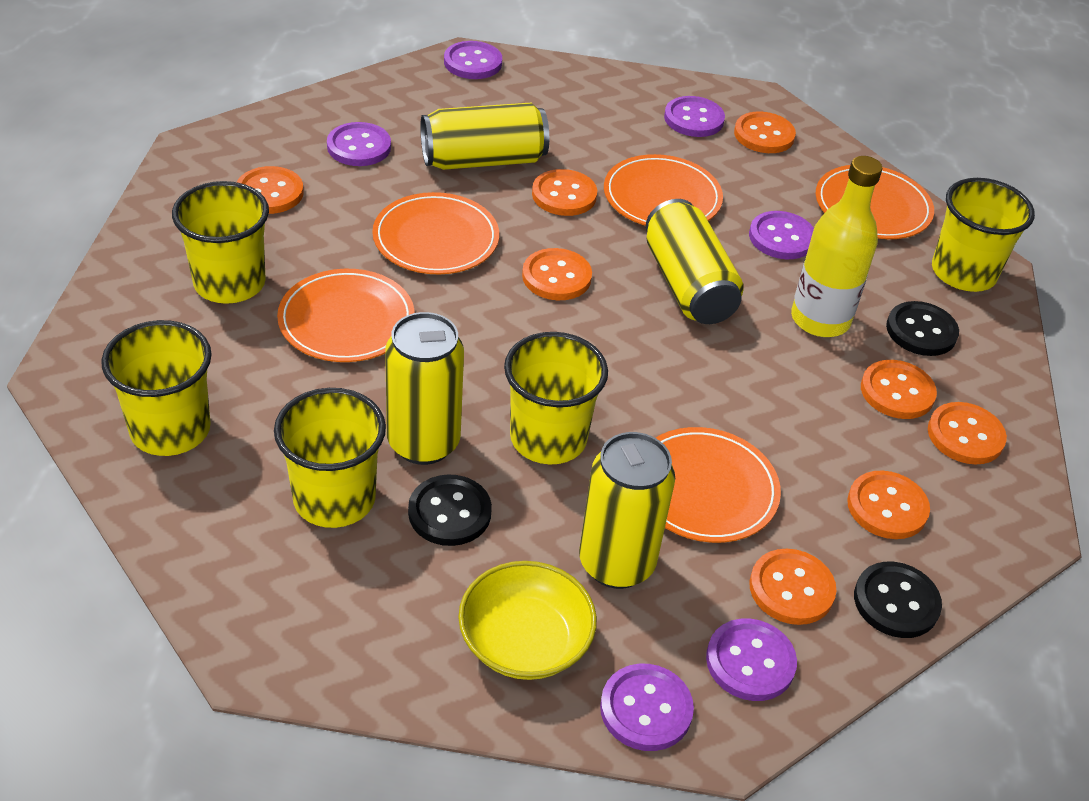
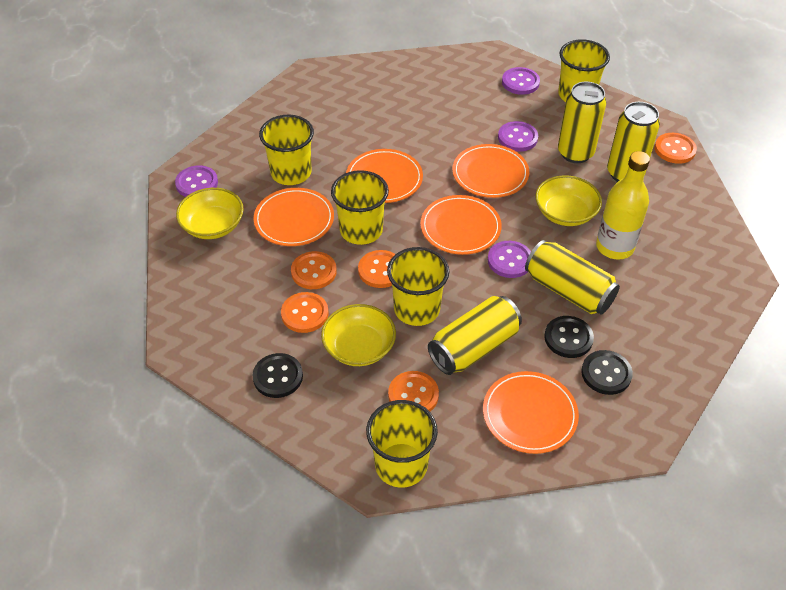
orange button: 8 -> 5
purple button: 6 -> 4
yellow bowl: 1 -> 3

